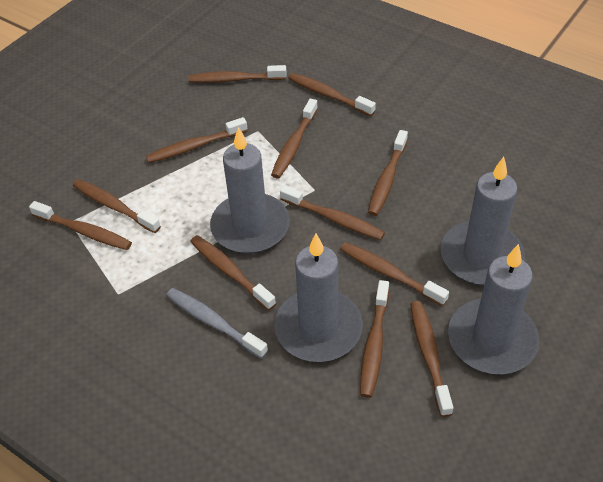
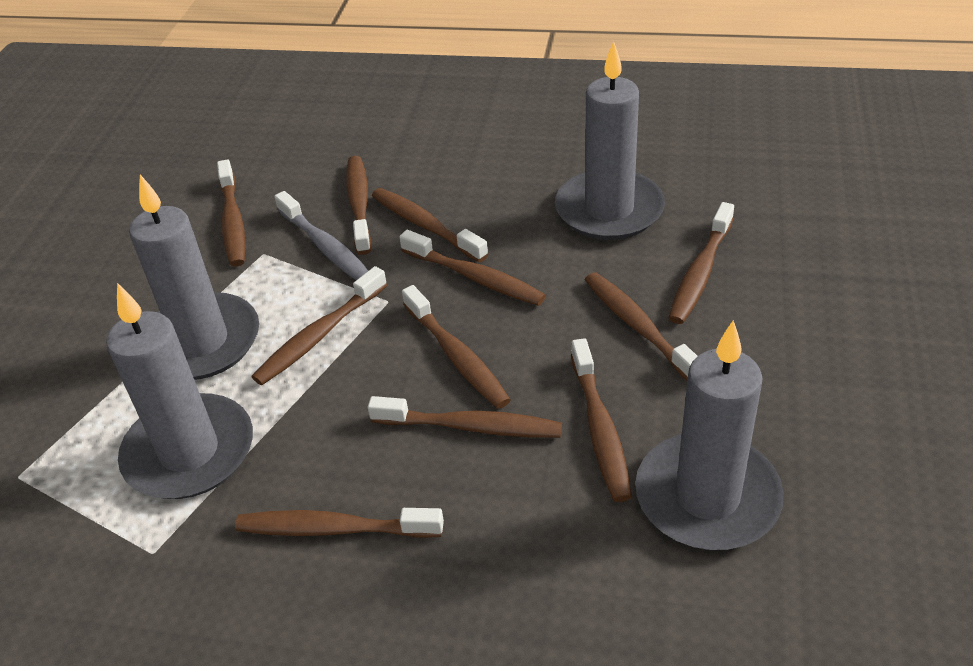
brown toothbrush: 12 -> 11

